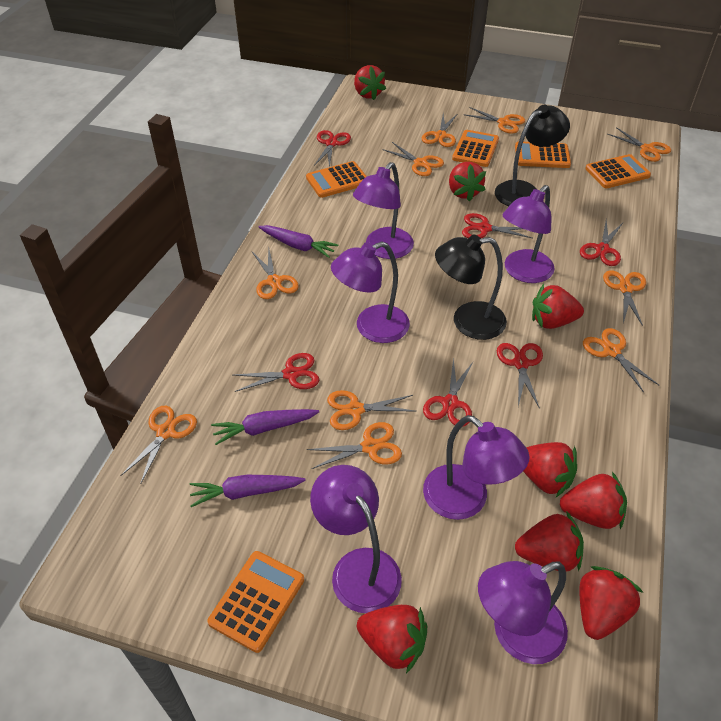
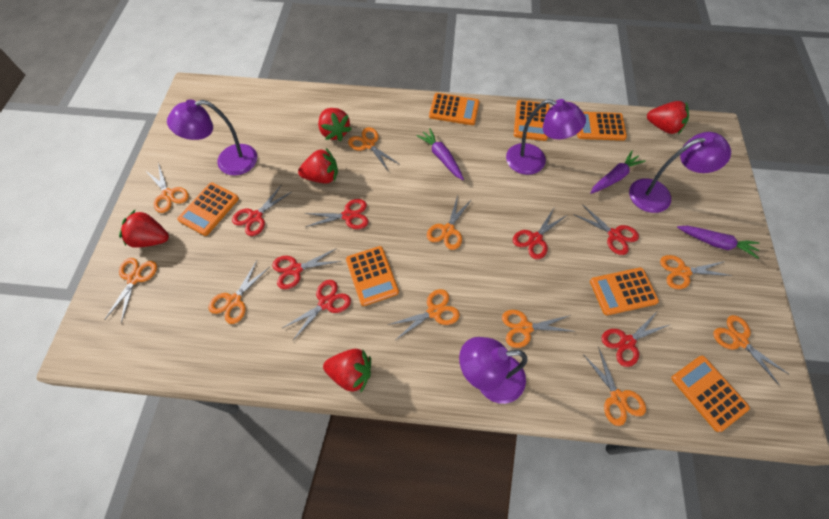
black lamp: 2 -> 0
orange calculator: 5 -> 7
purple lamp: 6 -> 4
red scissors: 6 -> 7
red strawberry: 8 -> 5

